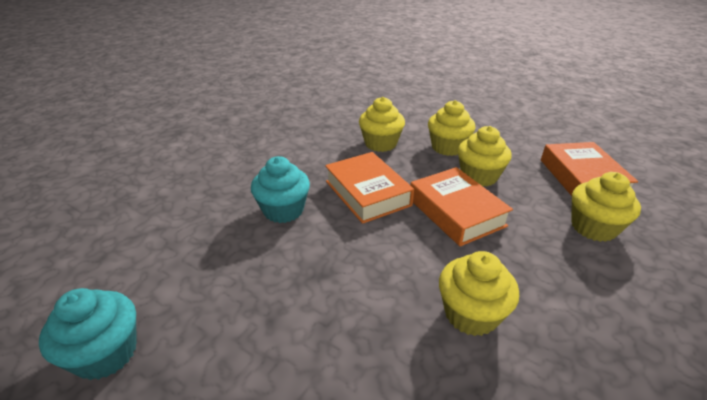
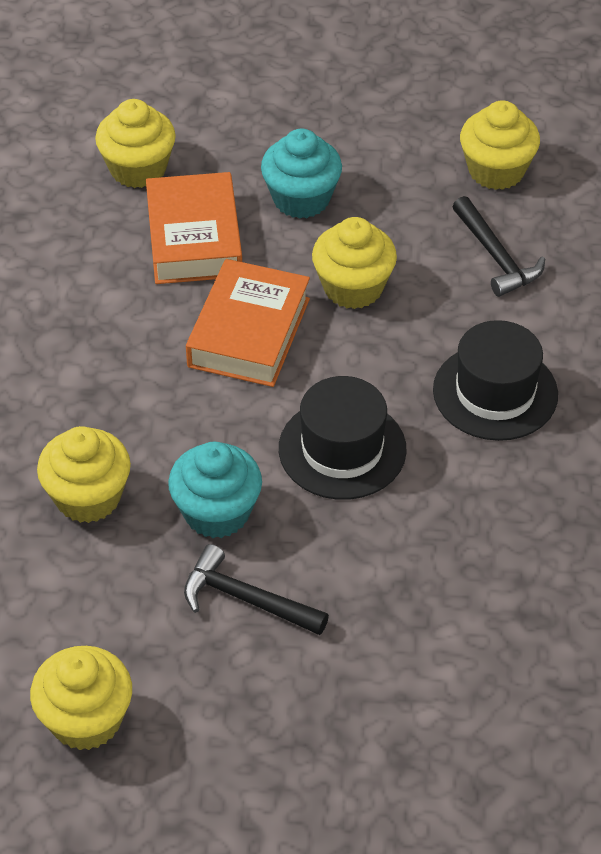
black hammer: 0 -> 2
black hat: 0 -> 2
orange book: 3 -> 2

